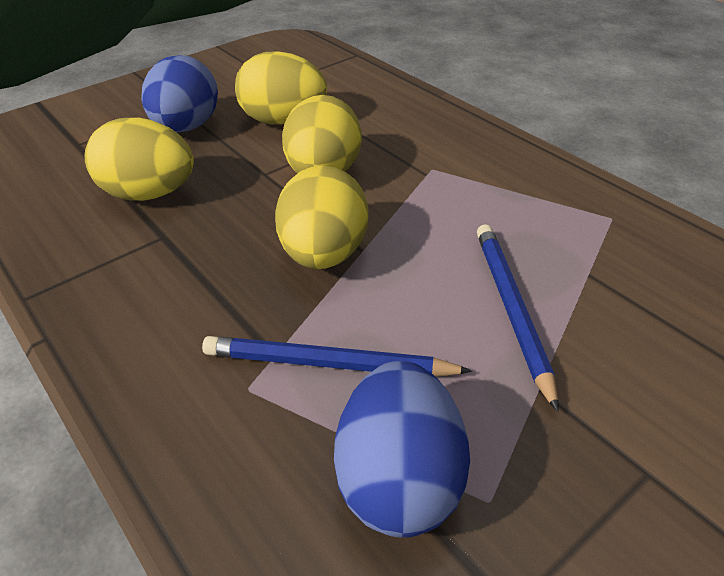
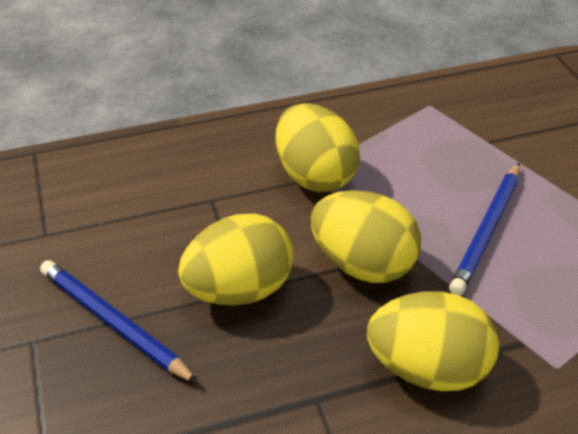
blue egg: 2 -> 0

